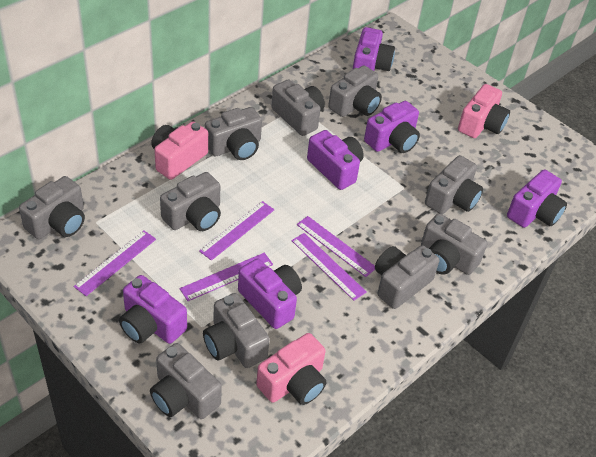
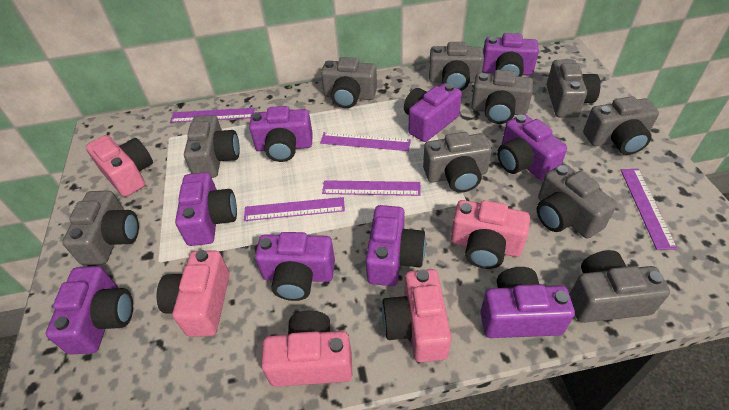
pink camera: 3 -> 5
purple camera: 6 -> 9

